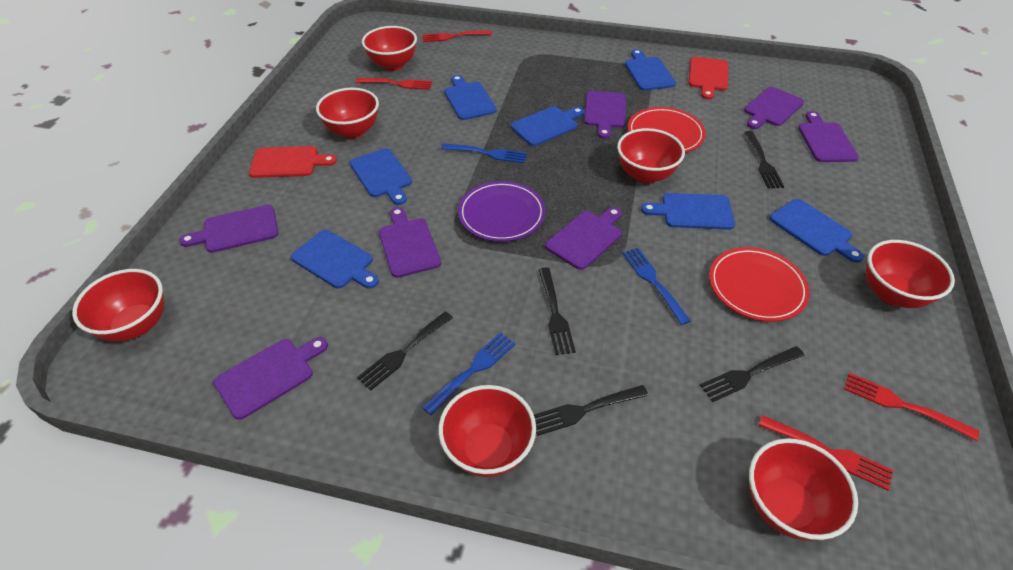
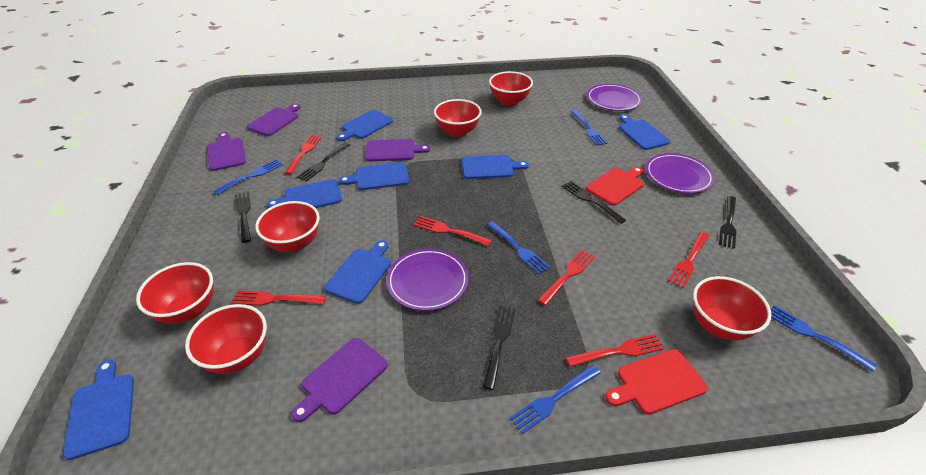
blue fork: 3 -> 5
purple cutting board: 7 -> 4
purple plate: 1 -> 3
red bowl: 7 -> 6
red fork: 4 -> 6
red plate: 2 -> 0

